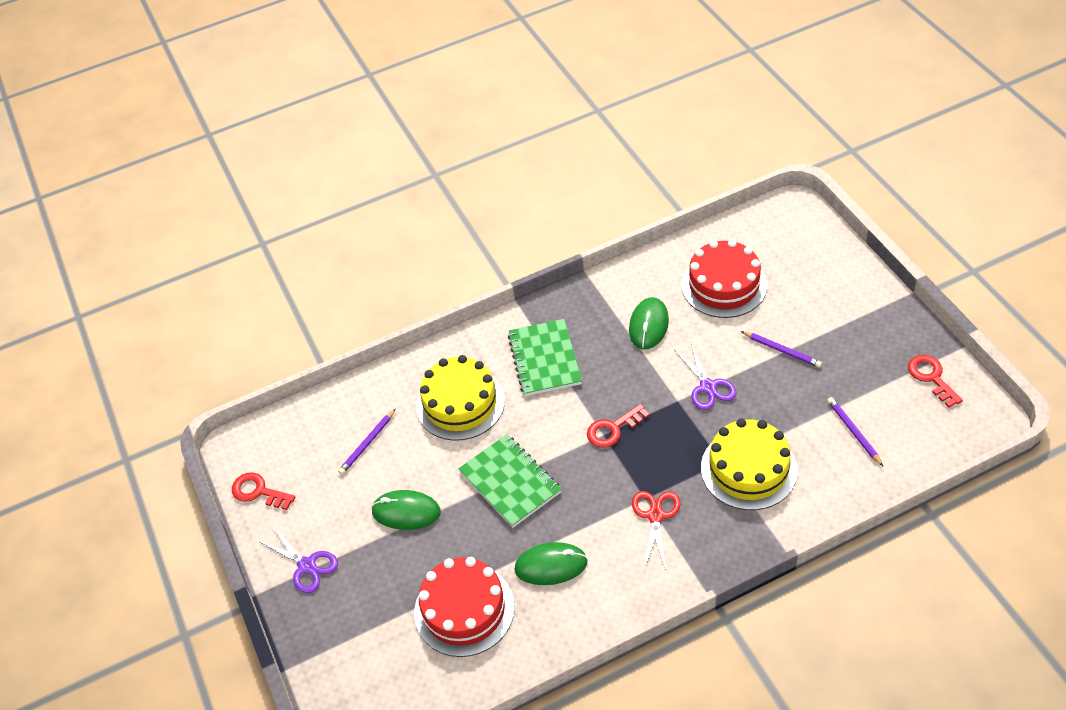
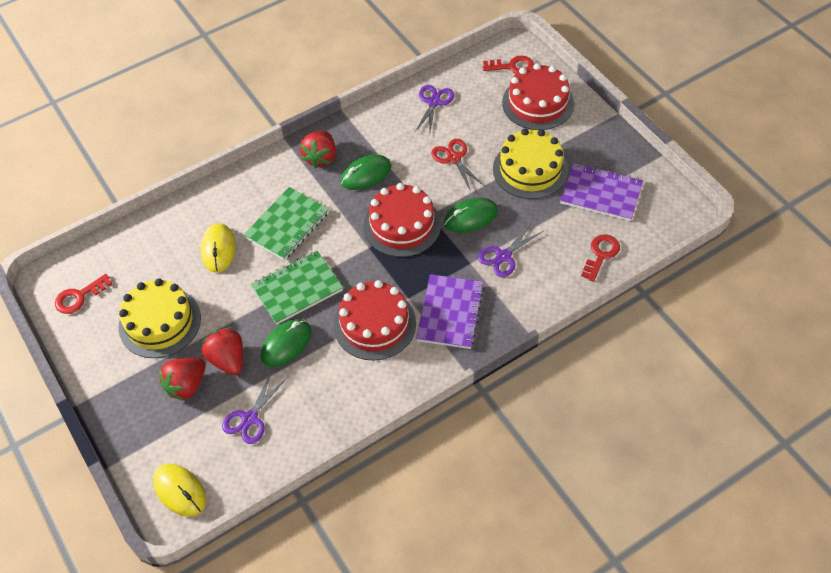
purple notebook: 0 -> 2
purple pencil: 3 -> 0
purple scissors: 2 -> 3
red cake: 2 -> 3
red strawberry: 0 -> 3
yellow mouse: 0 -> 2

